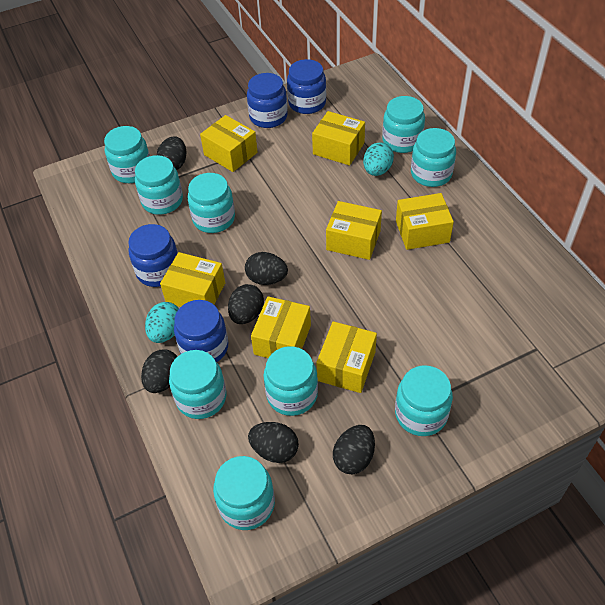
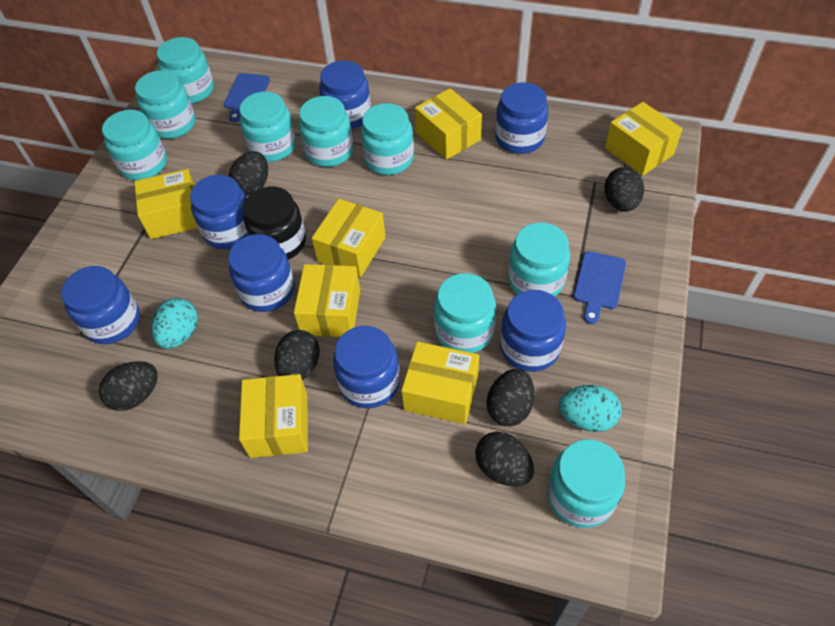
black jar: 0 -> 1
blue cutting board: 0 -> 2
blue jar: 4 -> 7

